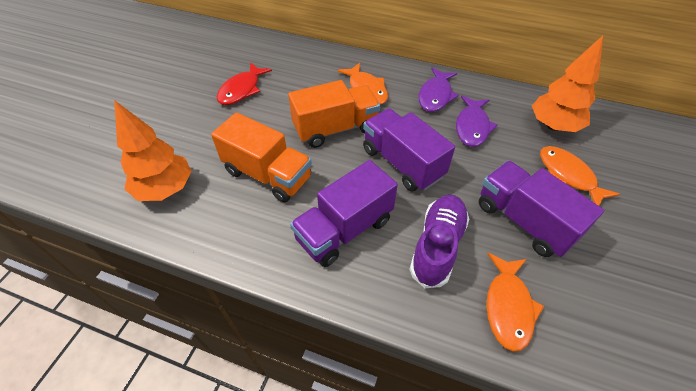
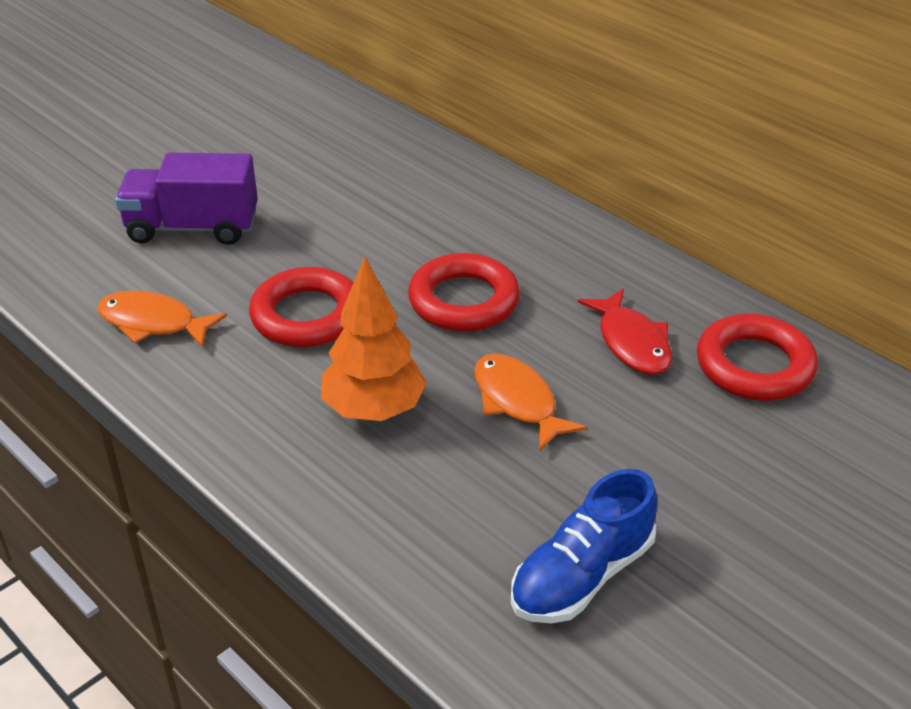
blue shoe: 0 -> 1
orange fish: 3 -> 2
orange tree: 2 -> 1
orange truck: 2 -> 0
purple fish: 2 -> 0
purple shoe: 1 -> 0
purple truck: 3 -> 1
red ring: 0 -> 3

